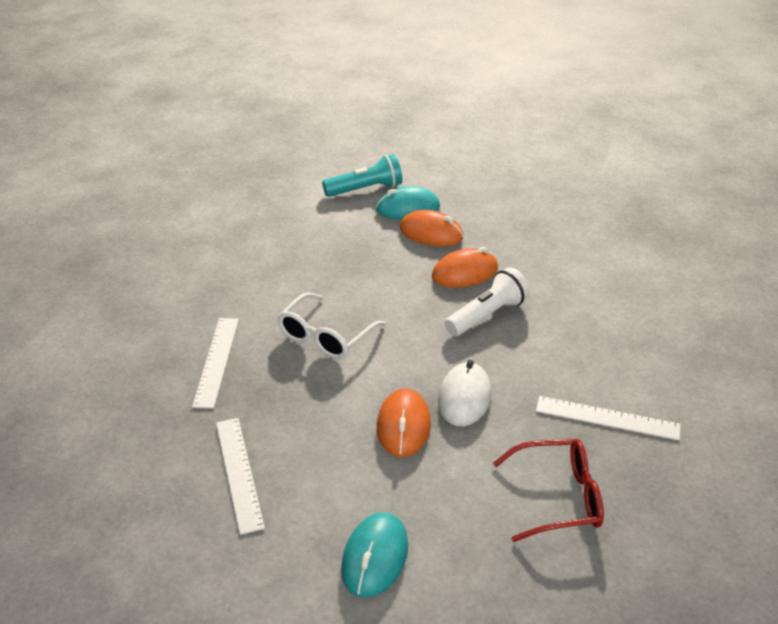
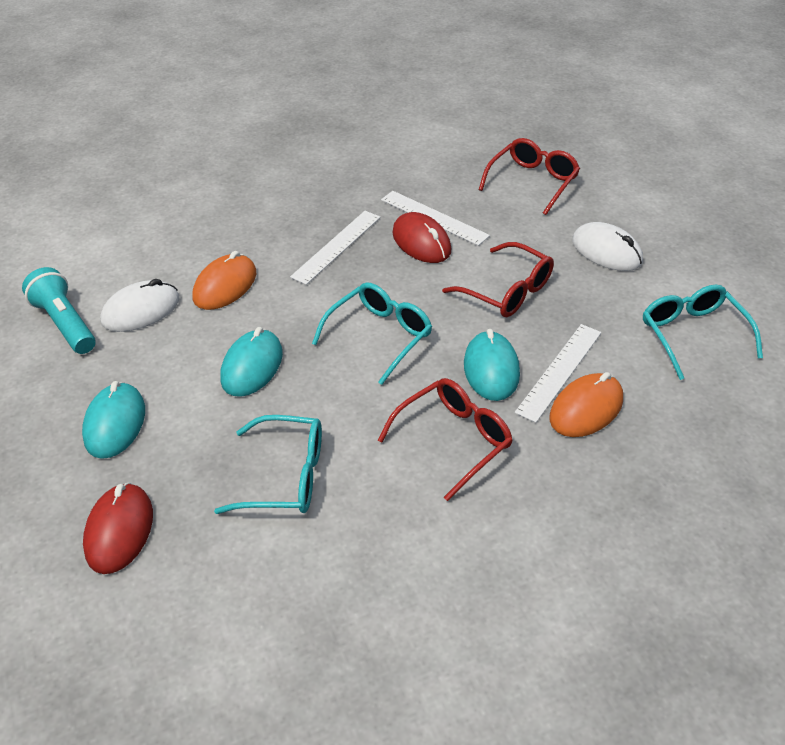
orange mouse: 3 -> 2
red glasses: 1 -> 3
red mouse: 0 -> 2
turquoise glasses: 0 -> 3
turquoise mouse: 2 -> 3
white flashlight: 1 -> 0
white glasses: 1 -> 0
white mouse: 1 -> 2

